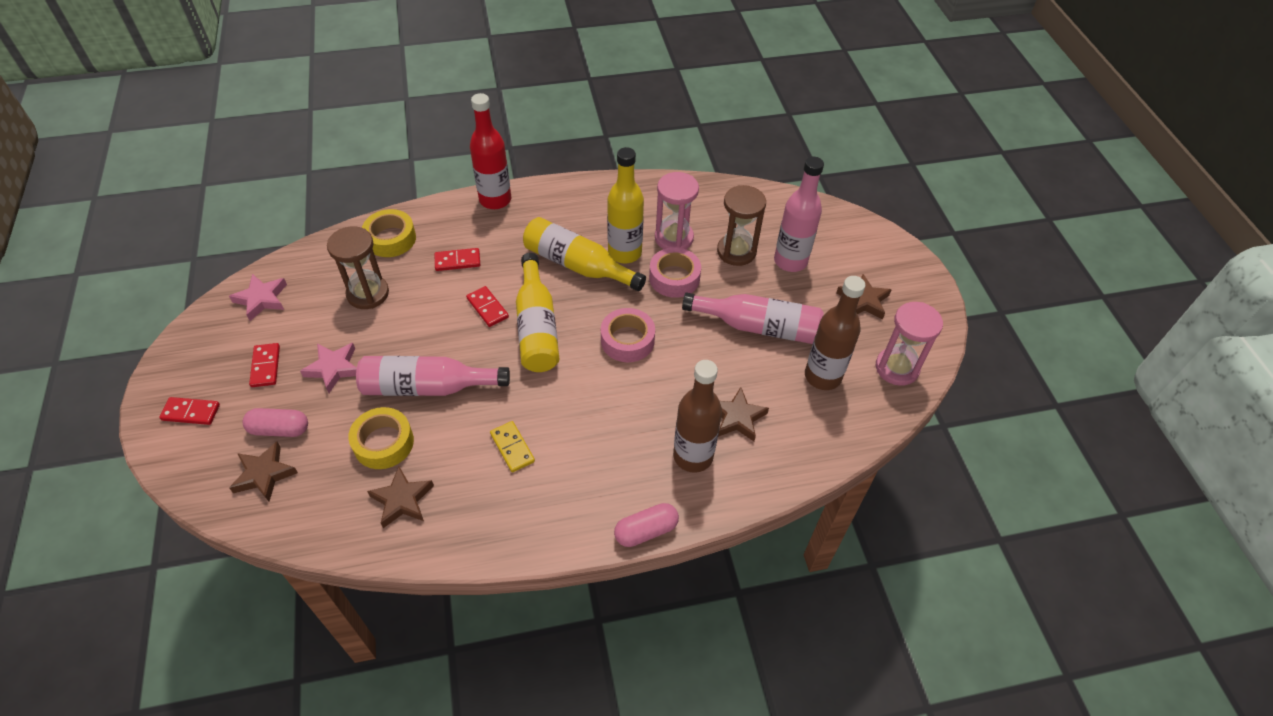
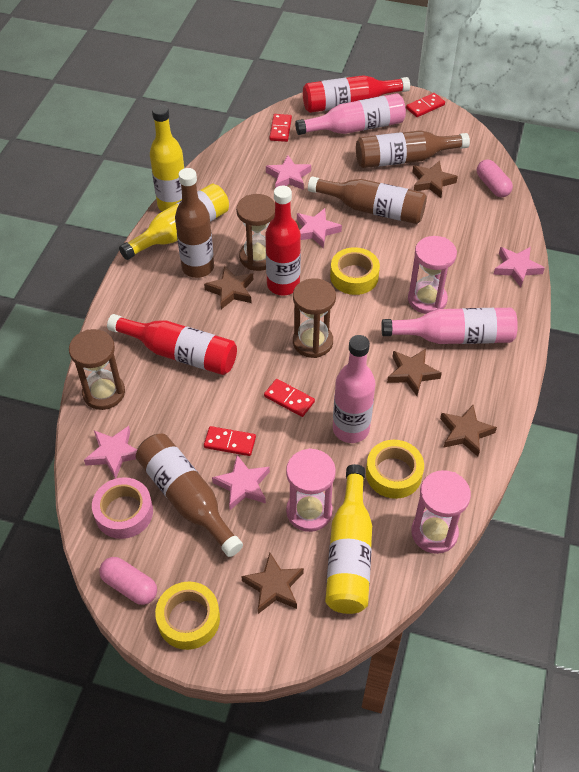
brown bottle: 2 -> 4
brown hourglass: 2 -> 3
brown star: 4 -> 5
pink hourglass: 2 -> 3
pink star: 2 -> 5
pink tape: 2 -> 1
red bottle: 1 -> 3
yellow domino: 1 -> 0
yellow tape: 2 -> 3

